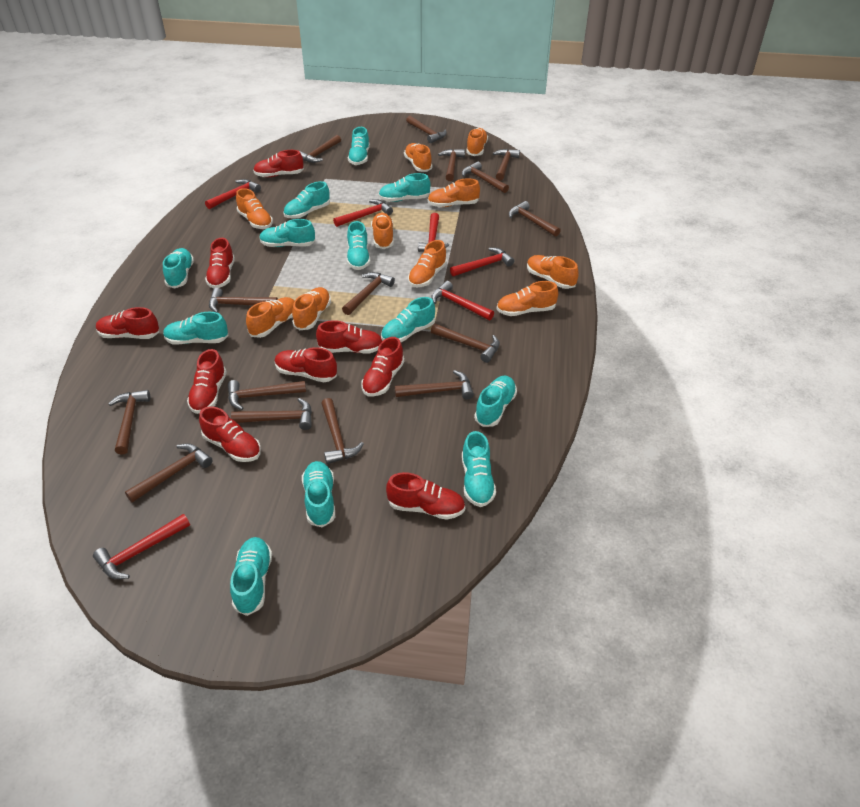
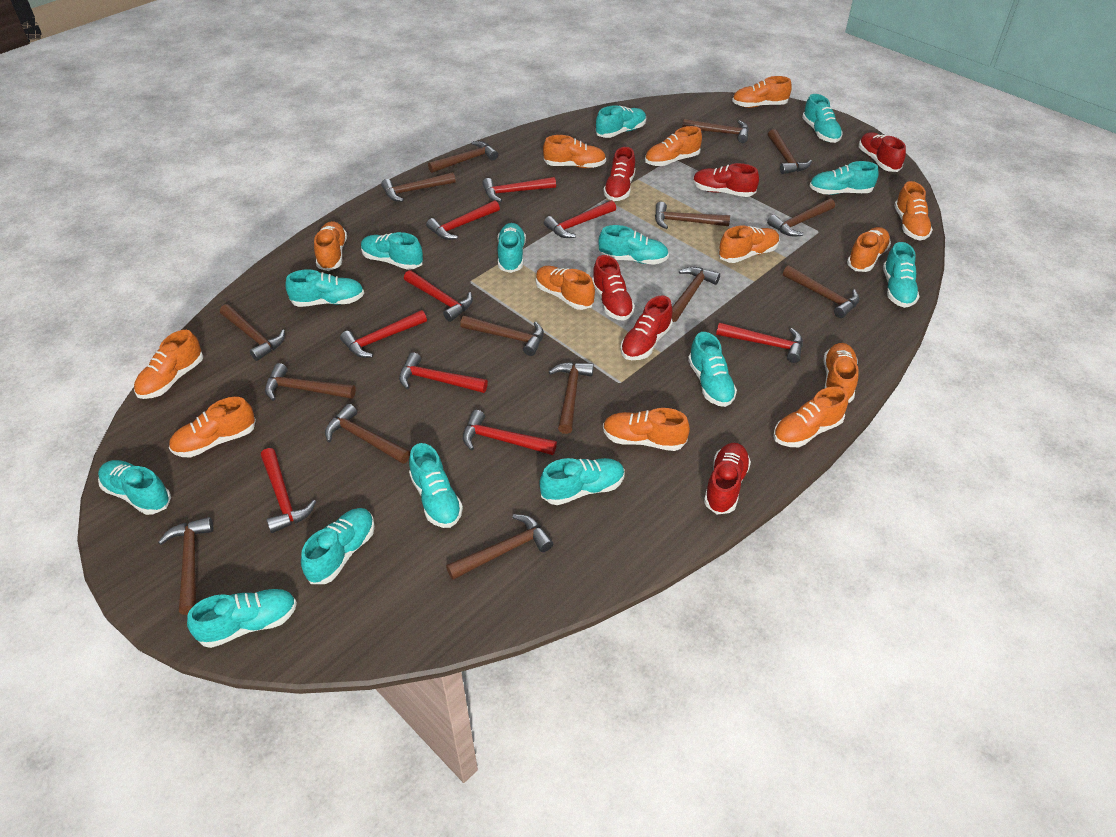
orange shoe: 10 -> 13
red hammer: 6 -> 9
red shoe: 9 -> 6
turquoise shoe: 12 -> 14

